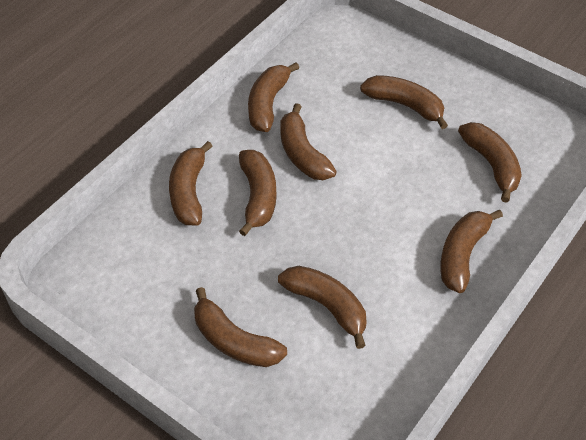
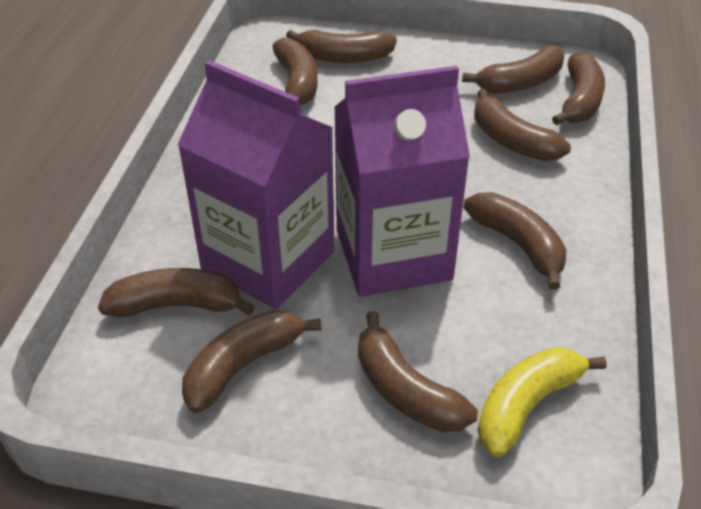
purple carton: 0 -> 2
yellow banana: 0 -> 1

